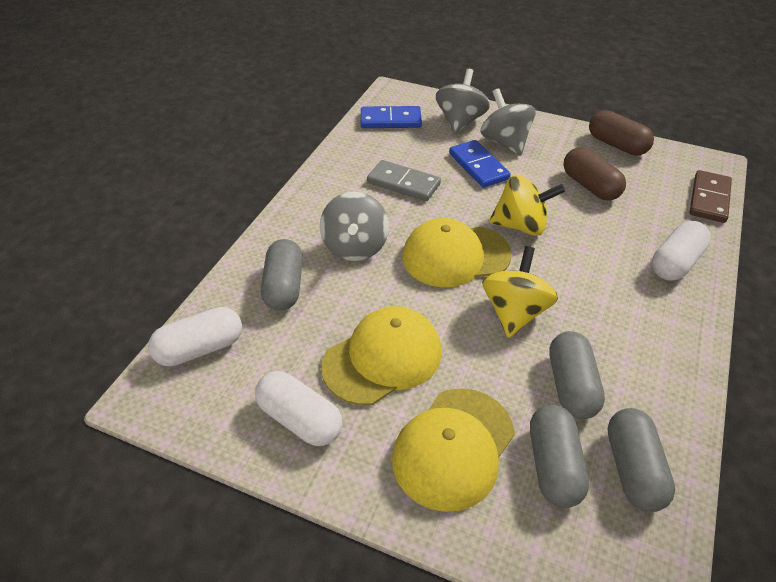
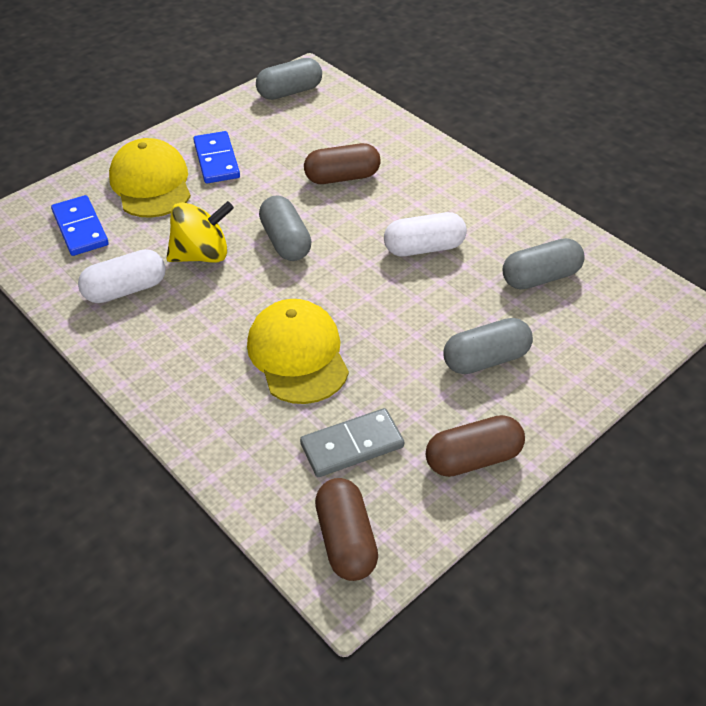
brown capsule: 2 -> 3
brown domino: 1 -> 0
grey spinning top: 3 -> 0
white capsule: 3 -> 2
yellow cap: 3 -> 2
yellow spinning top: 2 -> 1

